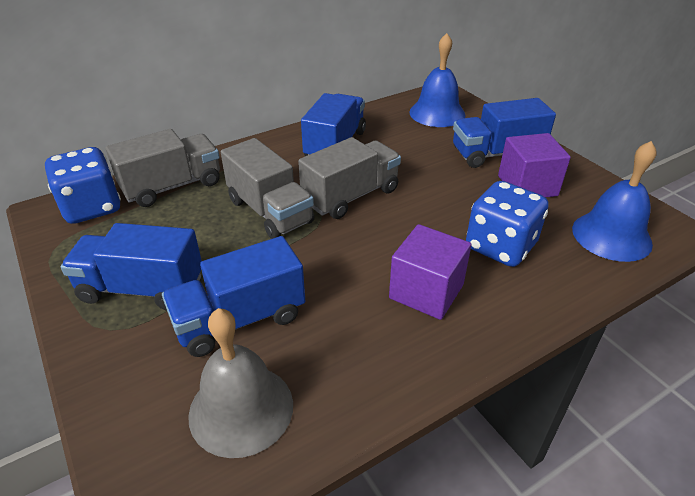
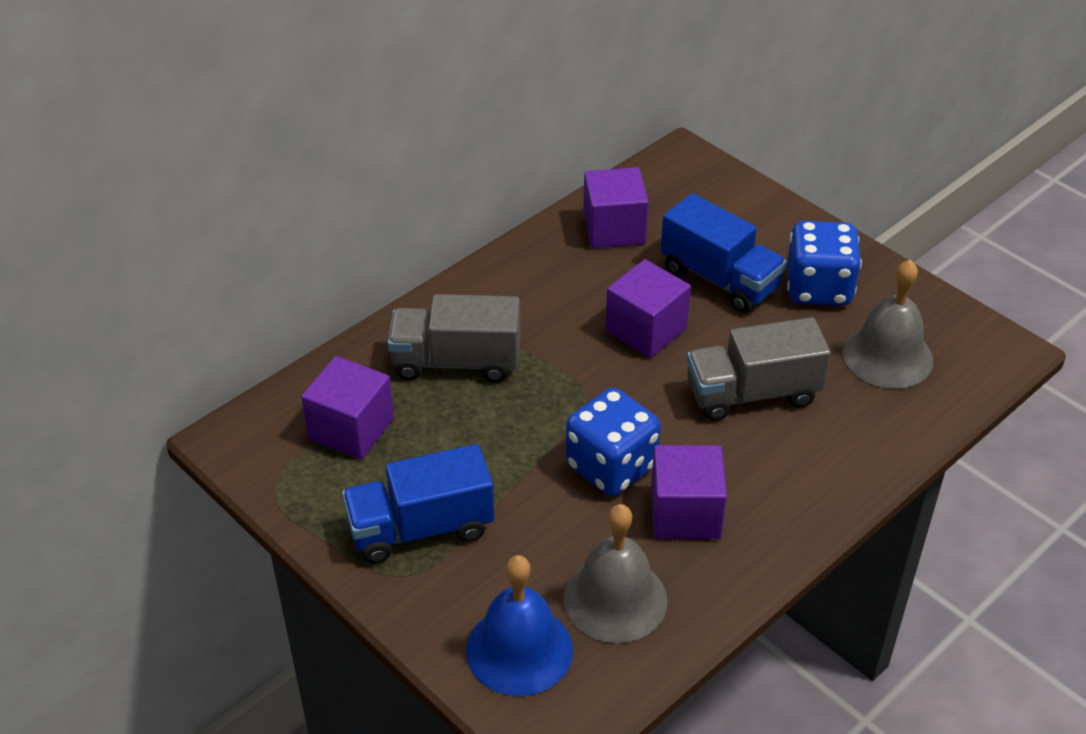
blue bell: 2 -> 1
blue truck: 4 -> 2
grey bell: 1 -> 2
grey truck: 3 -> 2
purple cube: 2 -> 4

